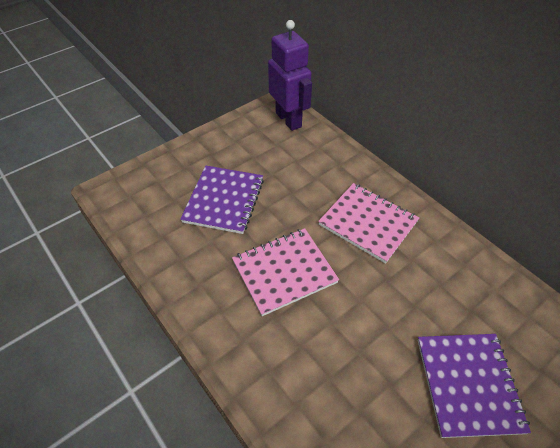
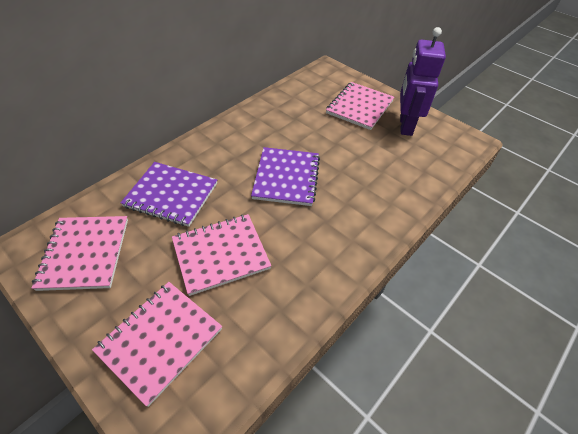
pink notebook: 2 -> 4

